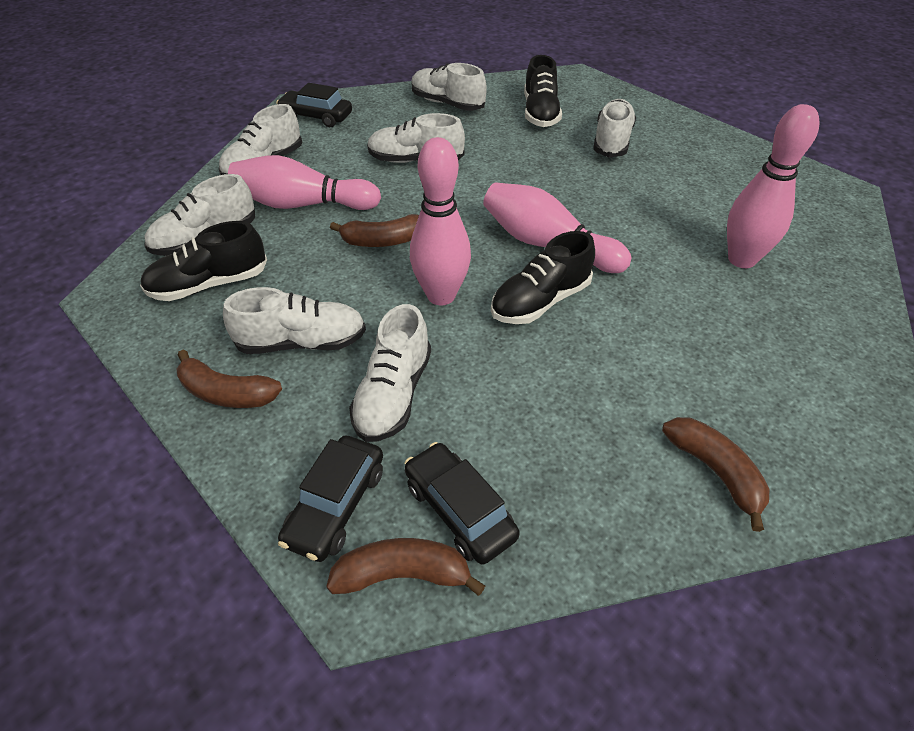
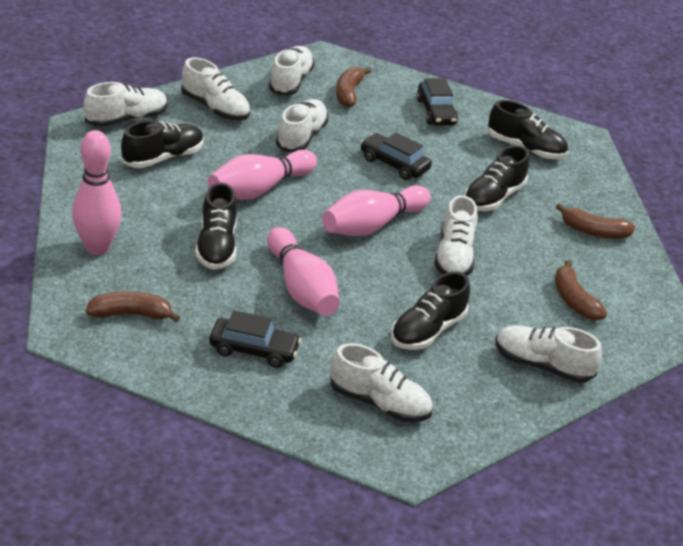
black shoe: 3 -> 5

